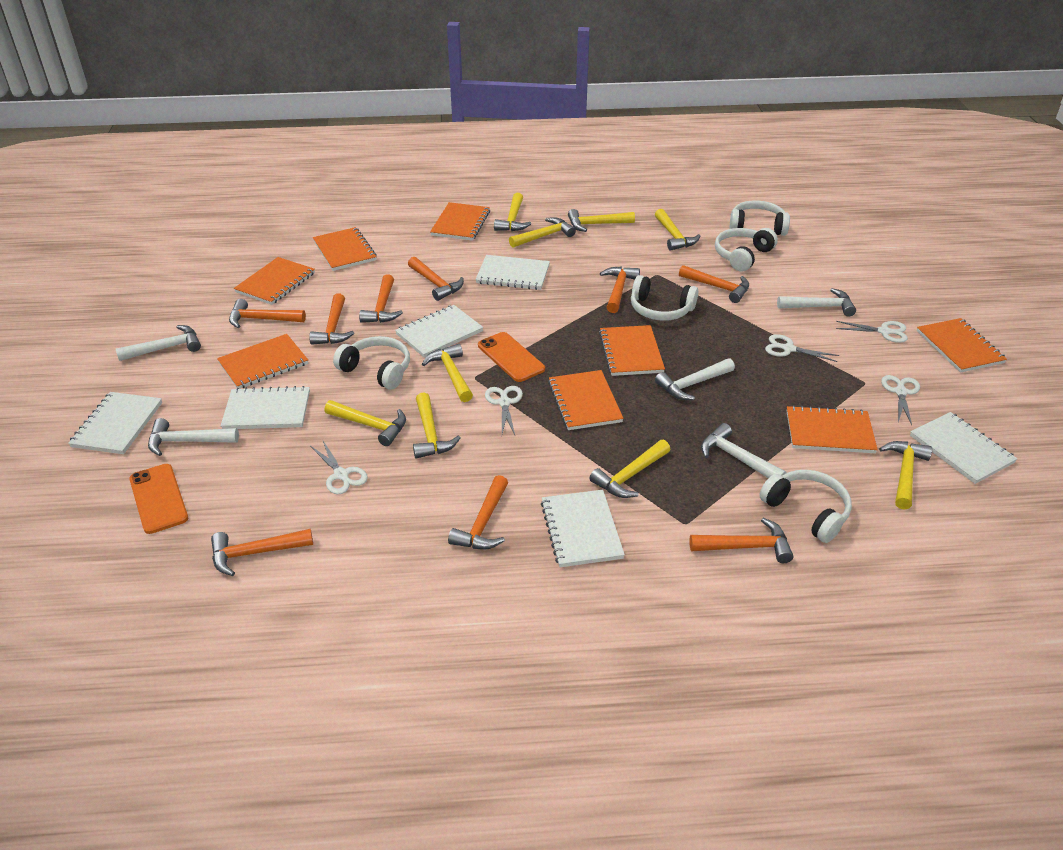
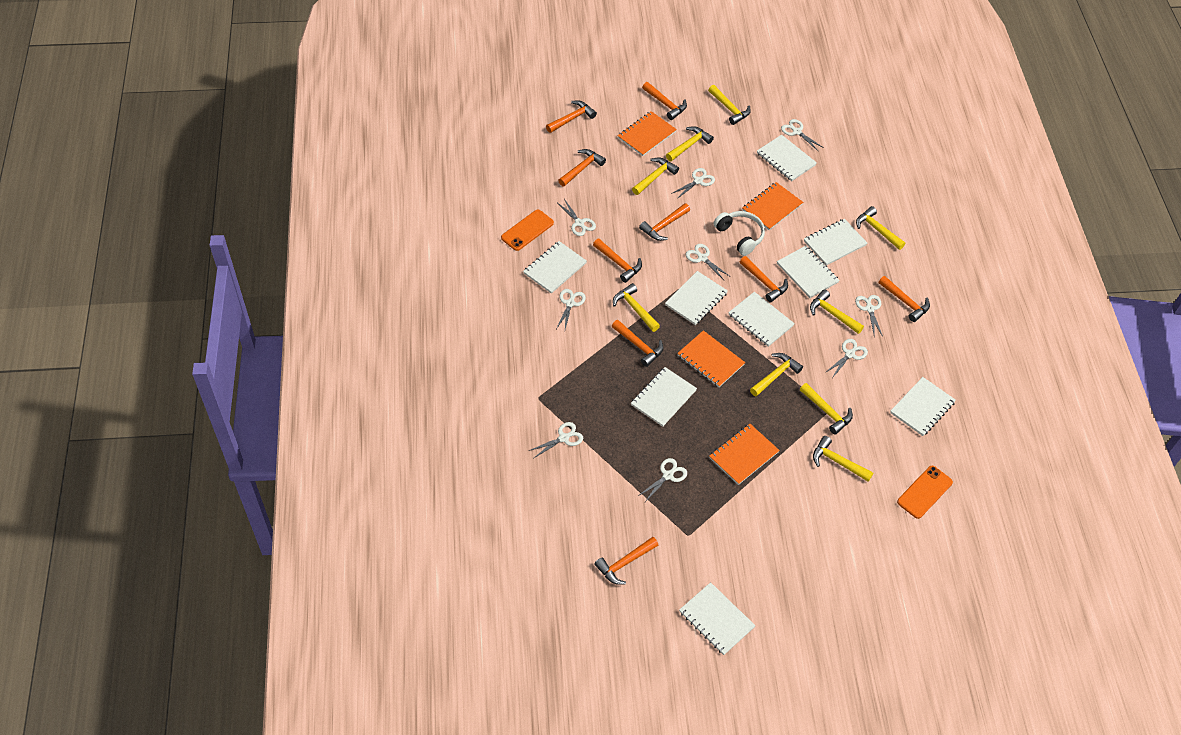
orange notebook: 8 -> 4
white hammer: 5 -> 0
white headphones: 5 -> 1
white notebook: 6 -> 9
white scissors: 5 -> 9

